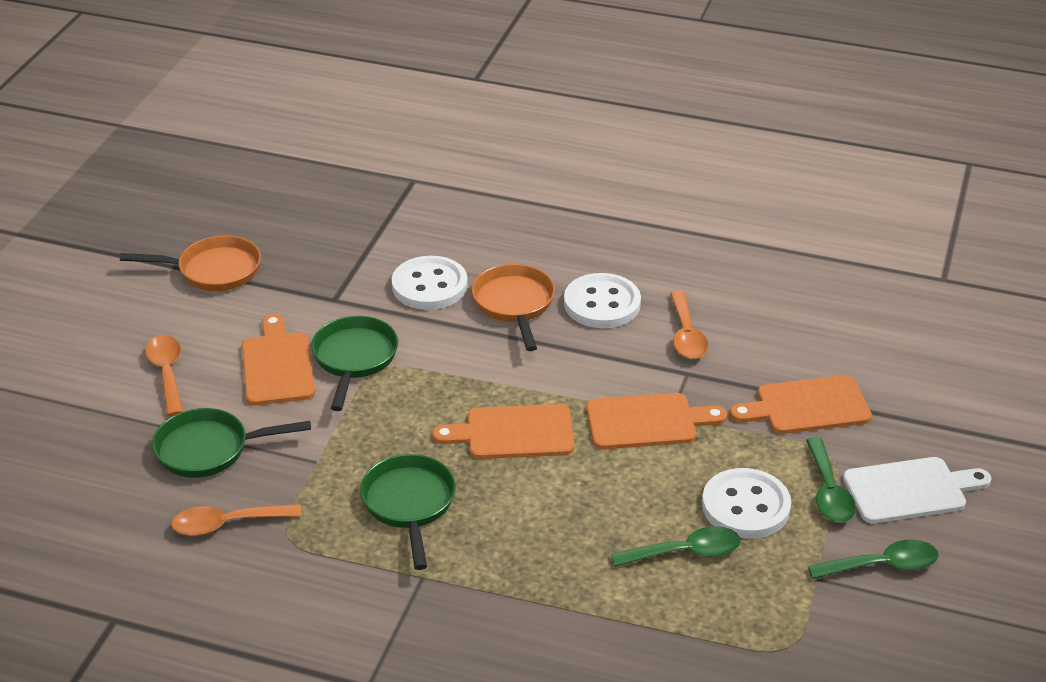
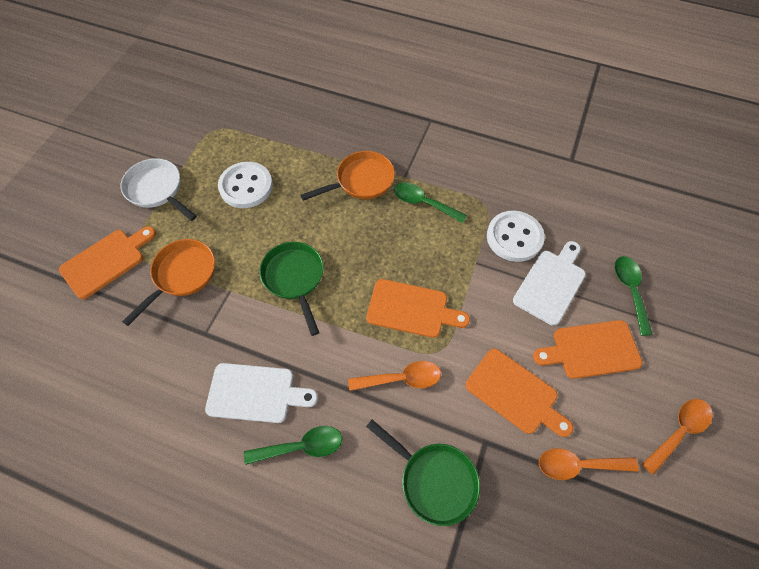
green pan: 3 -> 2
white button: 3 -> 2
white cutting board: 1 -> 2
white pan: 0 -> 1

